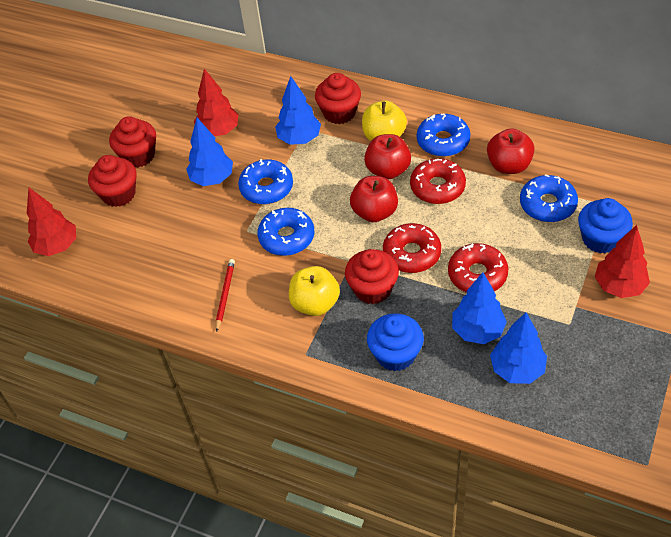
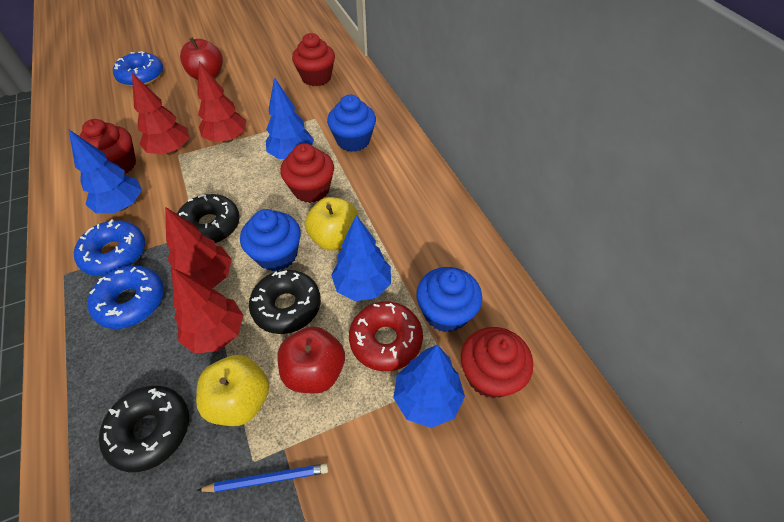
black donut: 0 -> 3
blue cupcake: 2 -> 3
blue donut: 4 -> 3
blue pencil: 0 -> 1
red apple: 3 -> 2
red donut: 3 -> 1
red pencil: 1 -> 0
red tree: 3 -> 4

